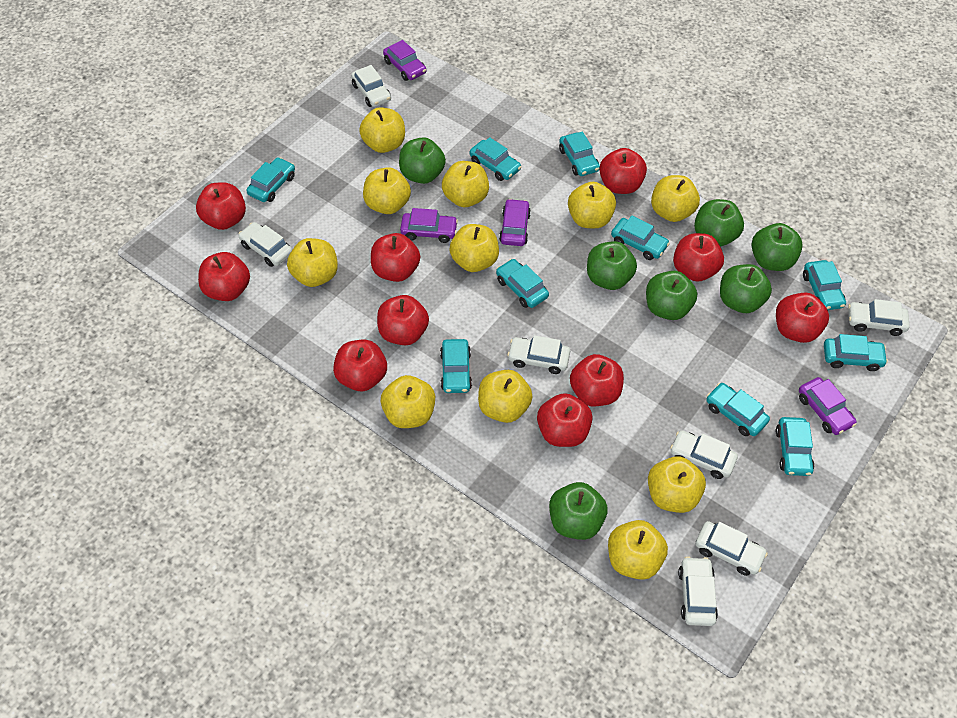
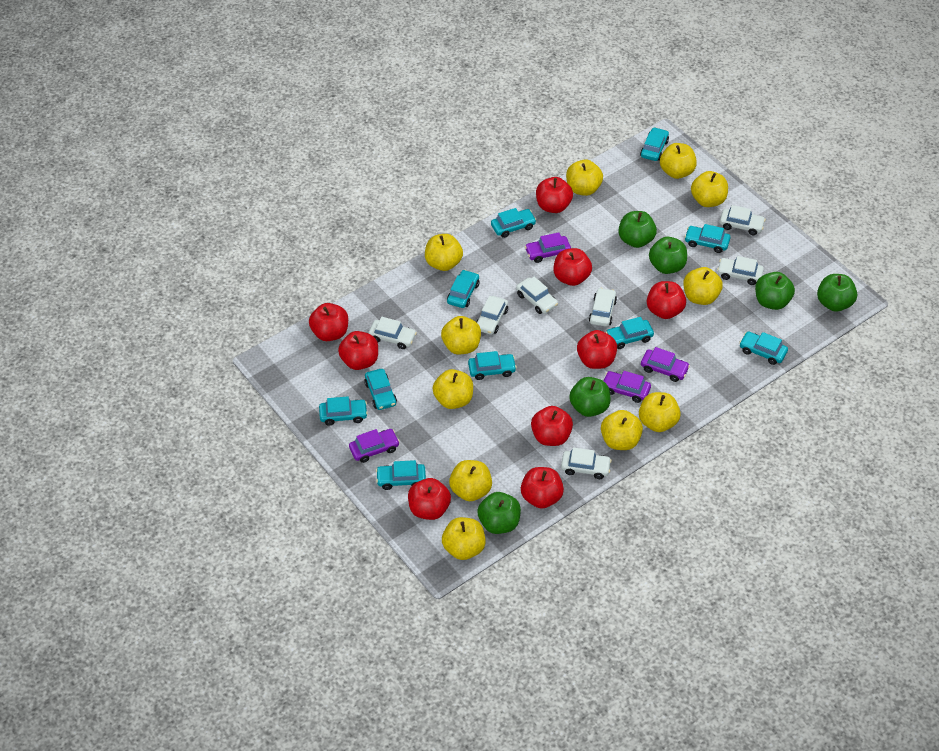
green apple: 7 -> 6
red apple: 10 -> 9

